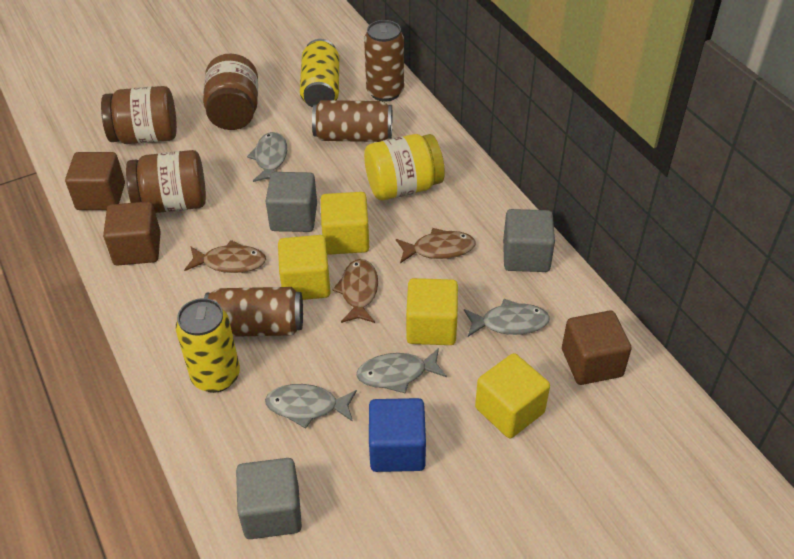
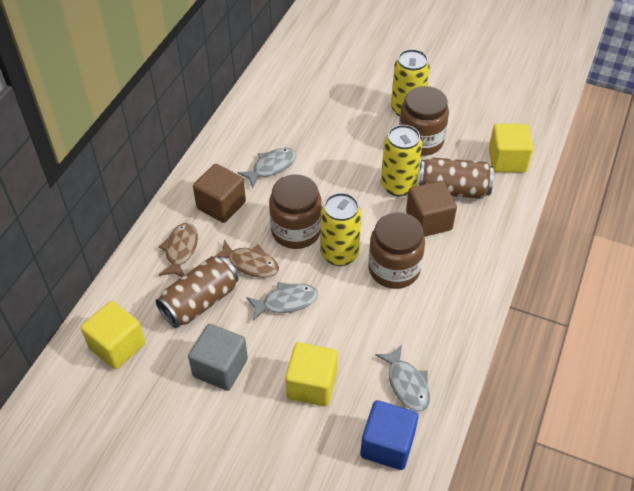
brown can: 3 -> 2
brown cube: 3 -> 2
brown fish: 3 -> 2
grey cube: 3 -> 1
grey fish: 4 -> 3
yellow can: 2 -> 3
yellow cube: 4 -> 3
yellow jar: 1 -> 0

